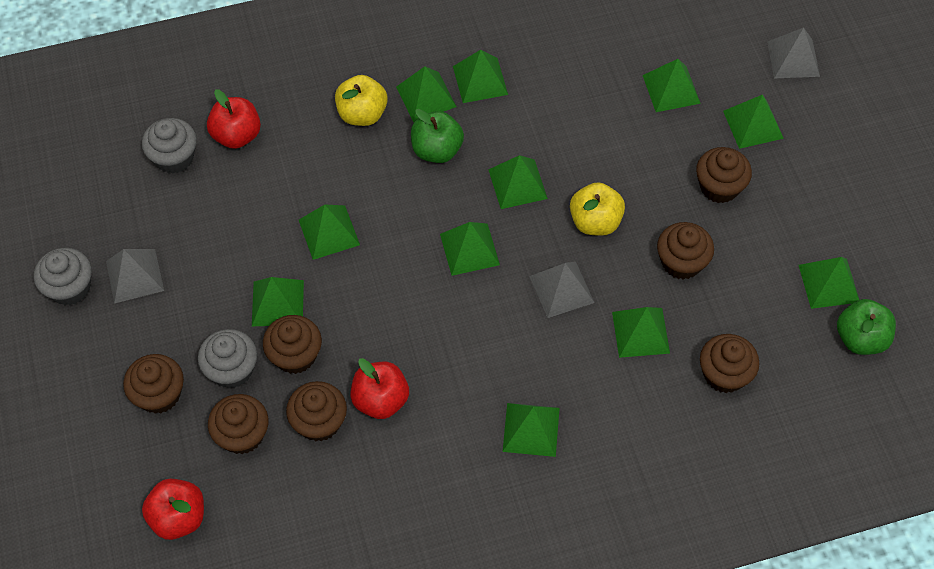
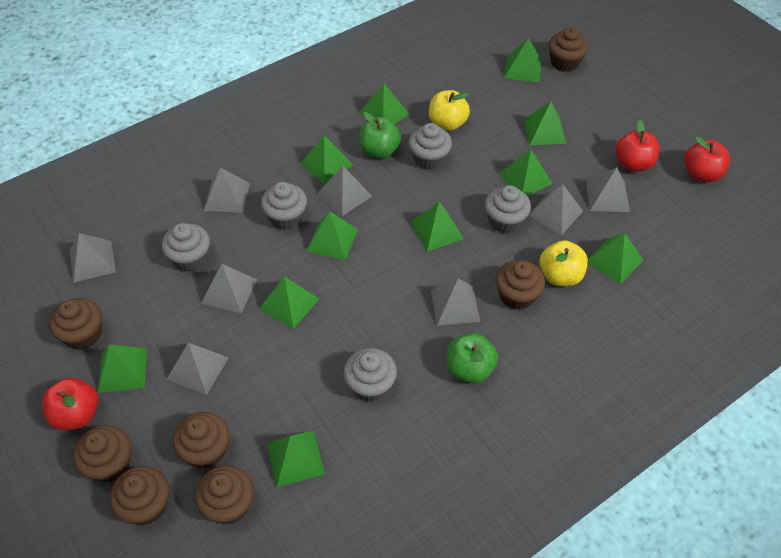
grey cupcake: 3 -> 5
grey pyramid: 3 -> 8

